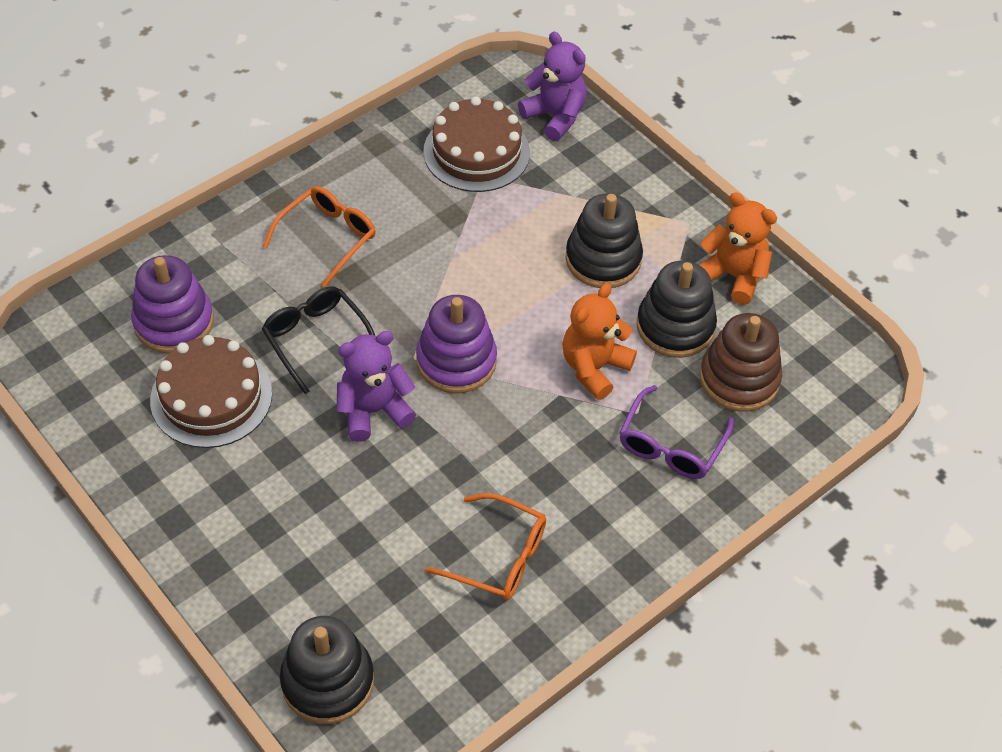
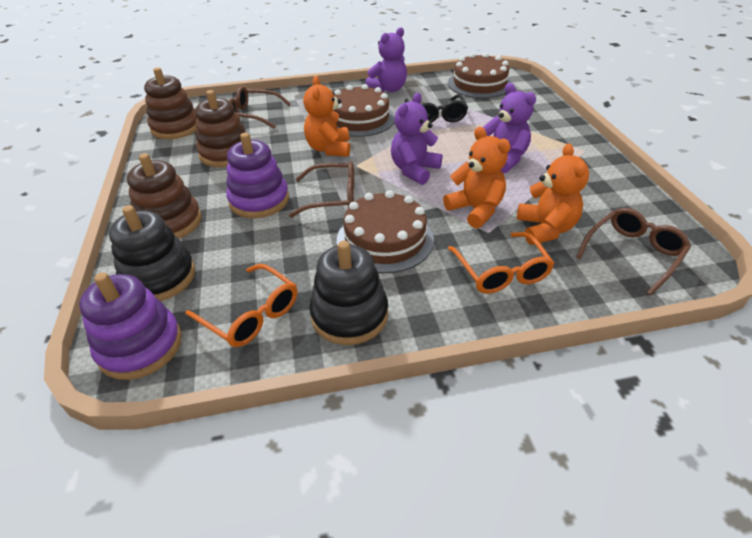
black stacking toy: 3 -> 2
brown cake: 2 -> 3
brown glasses: 0 -> 3
brown stacking toy: 1 -> 3
orange teddy bear: 2 -> 3
purple glasses: 1 -> 0
purple teddy bear: 2 -> 3

